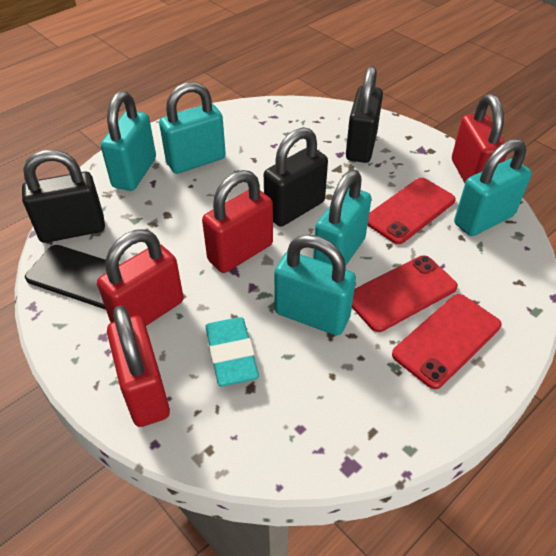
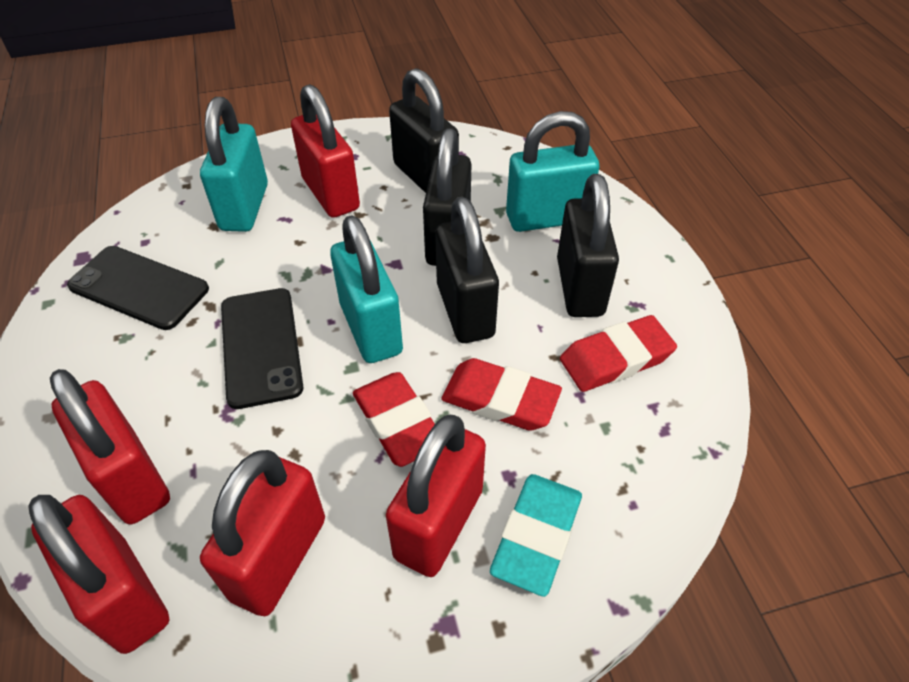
black padlock: 3 -> 4
black phone: 1 -> 2
red eraser: 0 -> 3
red padlock: 4 -> 5
red phone: 3 -> 0
turquoise padlock: 5 -> 3

